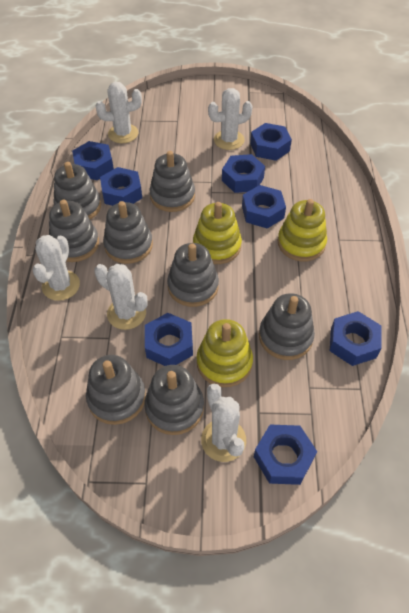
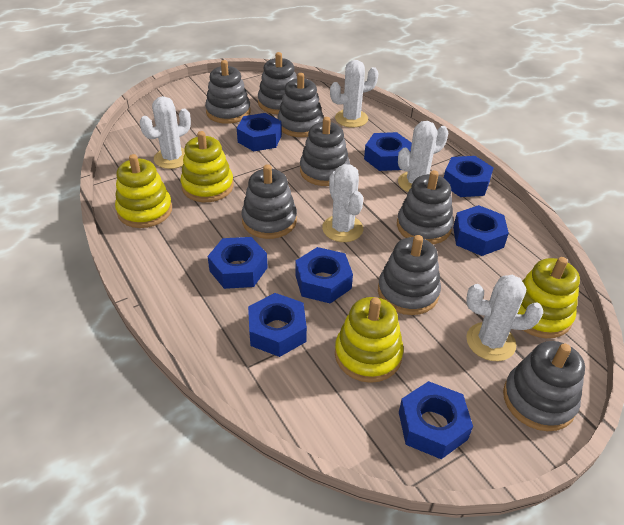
yellow stacking toy: 3 -> 4

